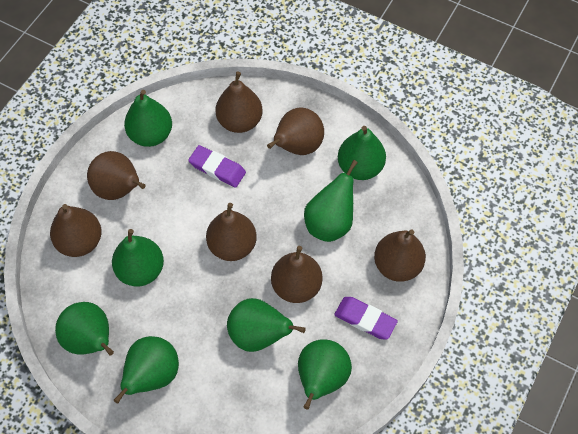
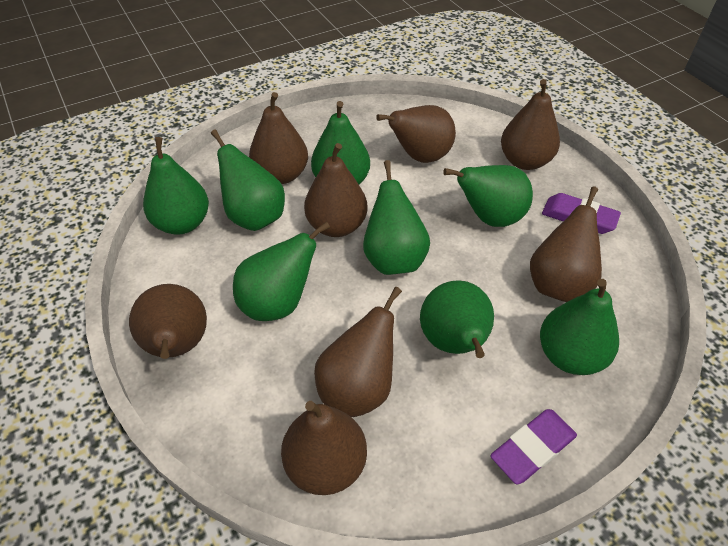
brown pear: 7 -> 8

